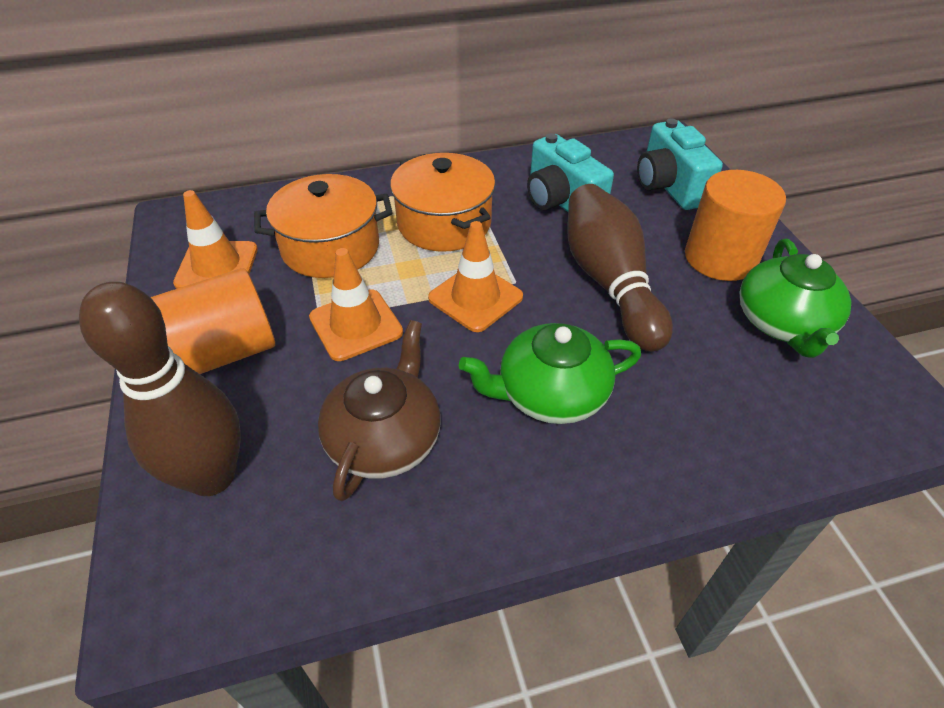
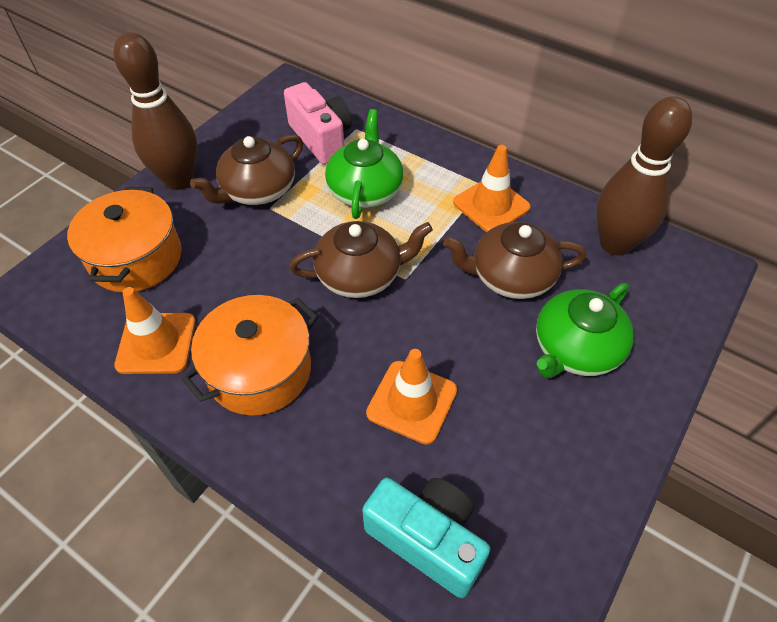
brown teapot: 1 -> 3
orange cylinder: 2 -> 0
pink camera: 0 -> 1
turquoise camera: 2 -> 1

